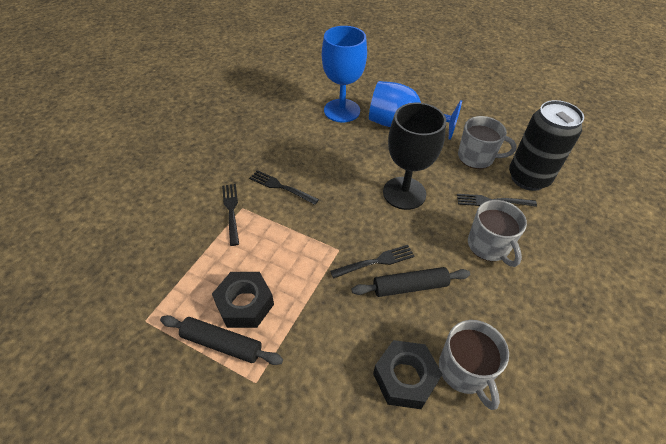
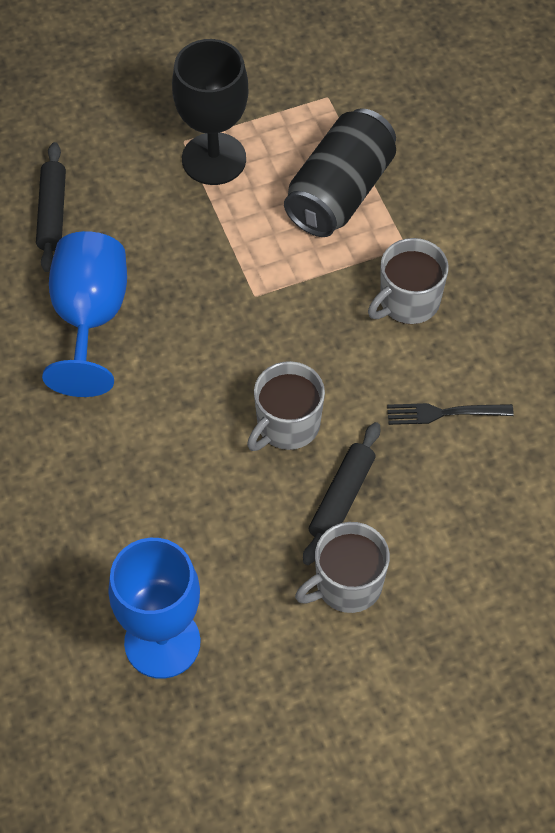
black fork: 4 -> 1
black nut: 2 -> 0

